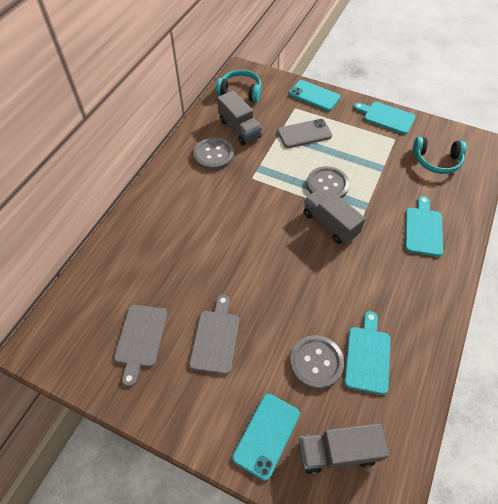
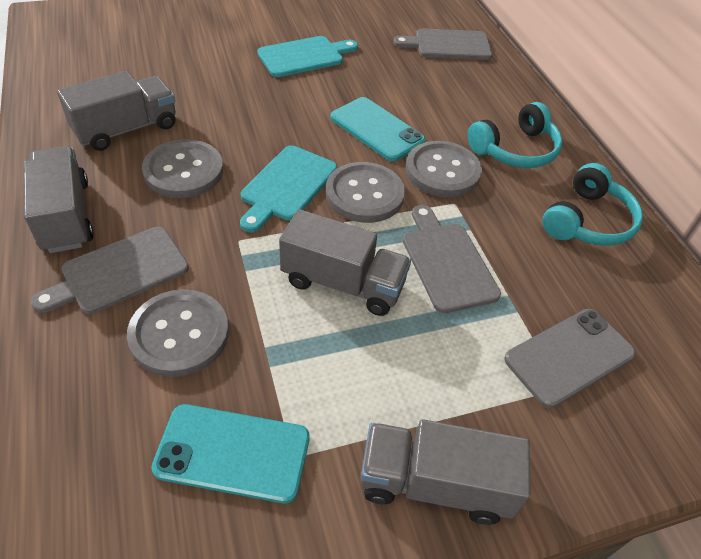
grey button: 3 -> 4
grey cutting board: 2 -> 3
grey truck: 3 -> 4
turquoise cutting board: 3 -> 2

